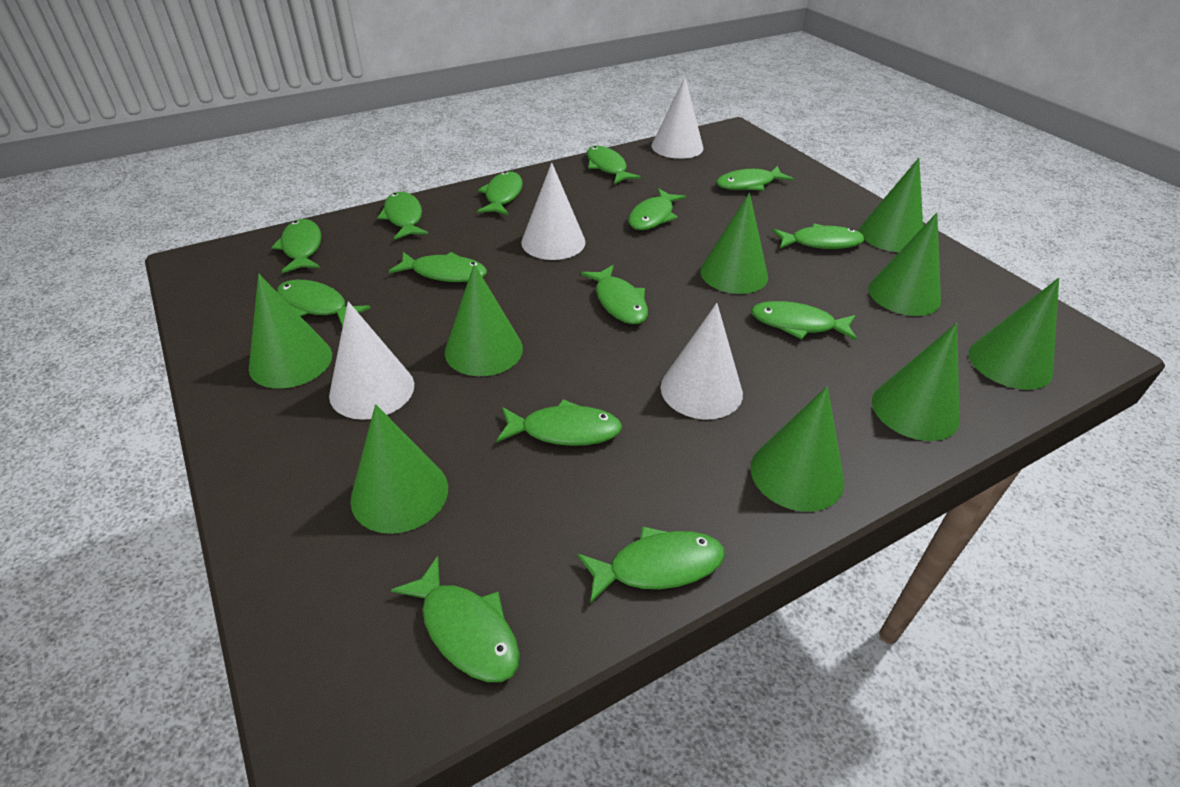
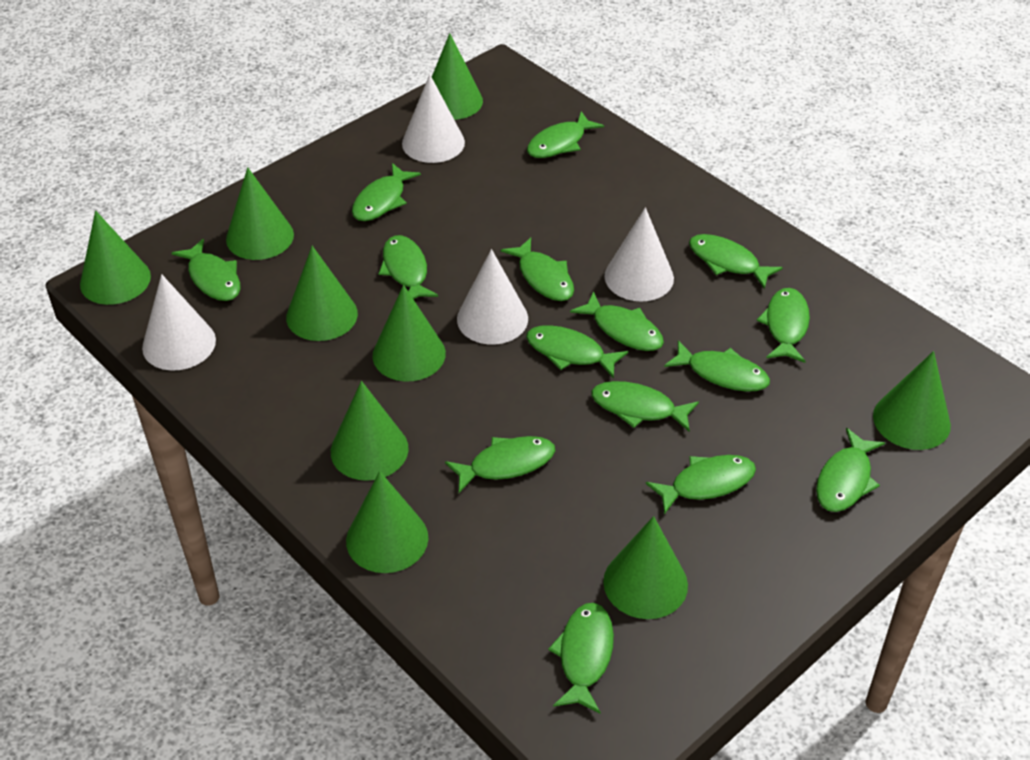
green fish: 14 -> 15

